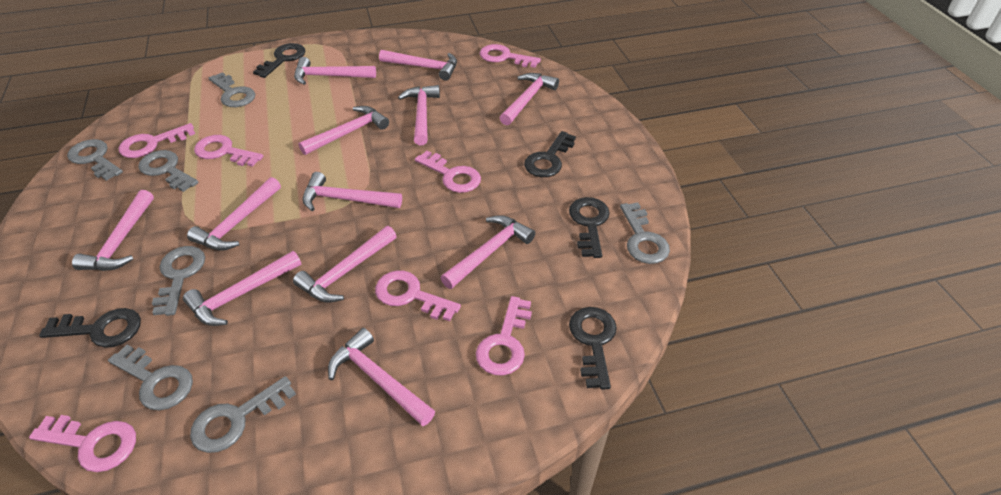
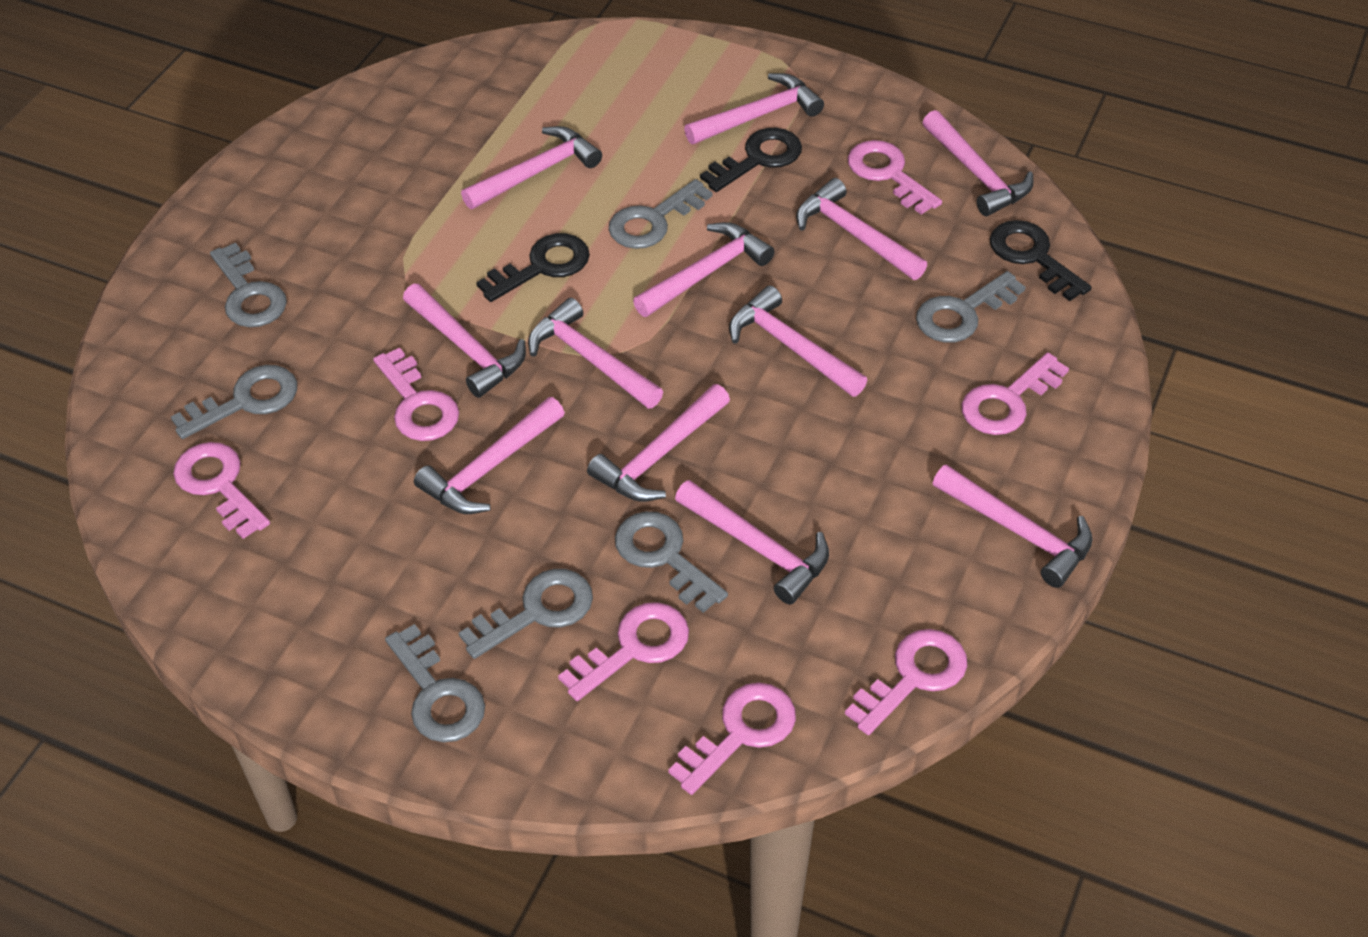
black key: 5 -> 3

